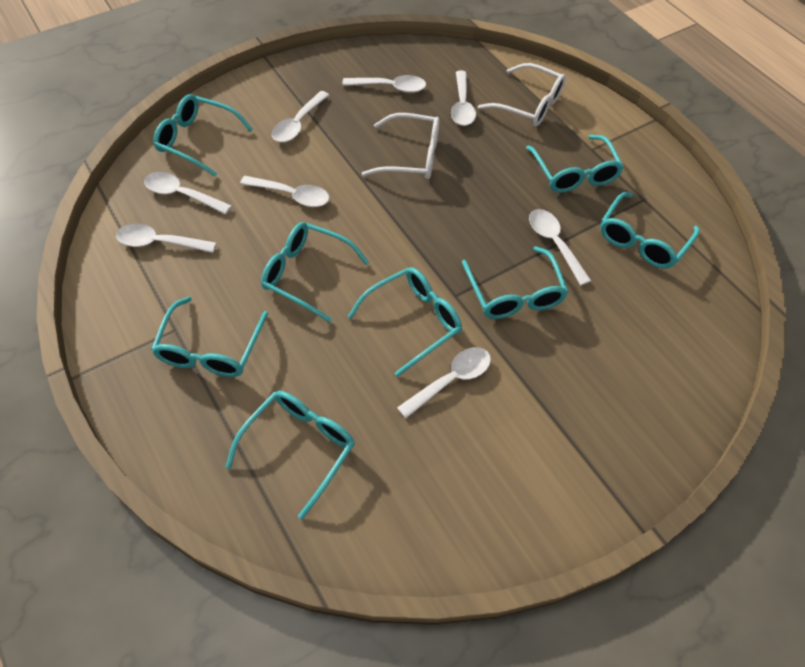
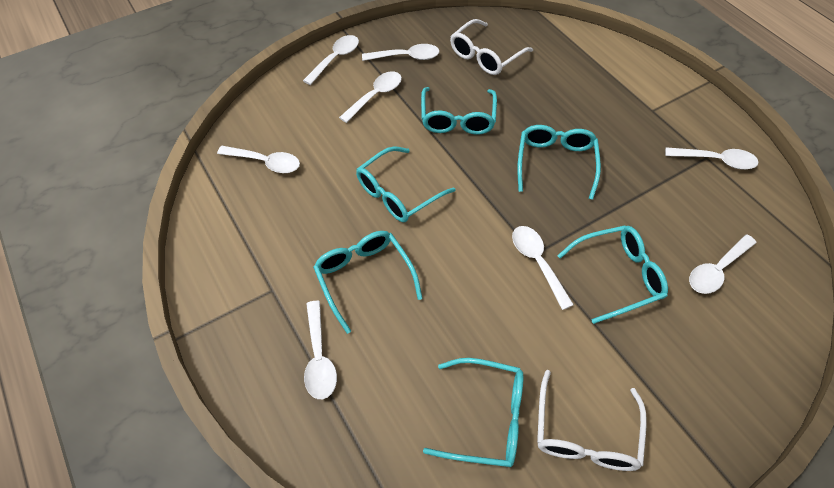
turquoise glasses: 8 -> 6

